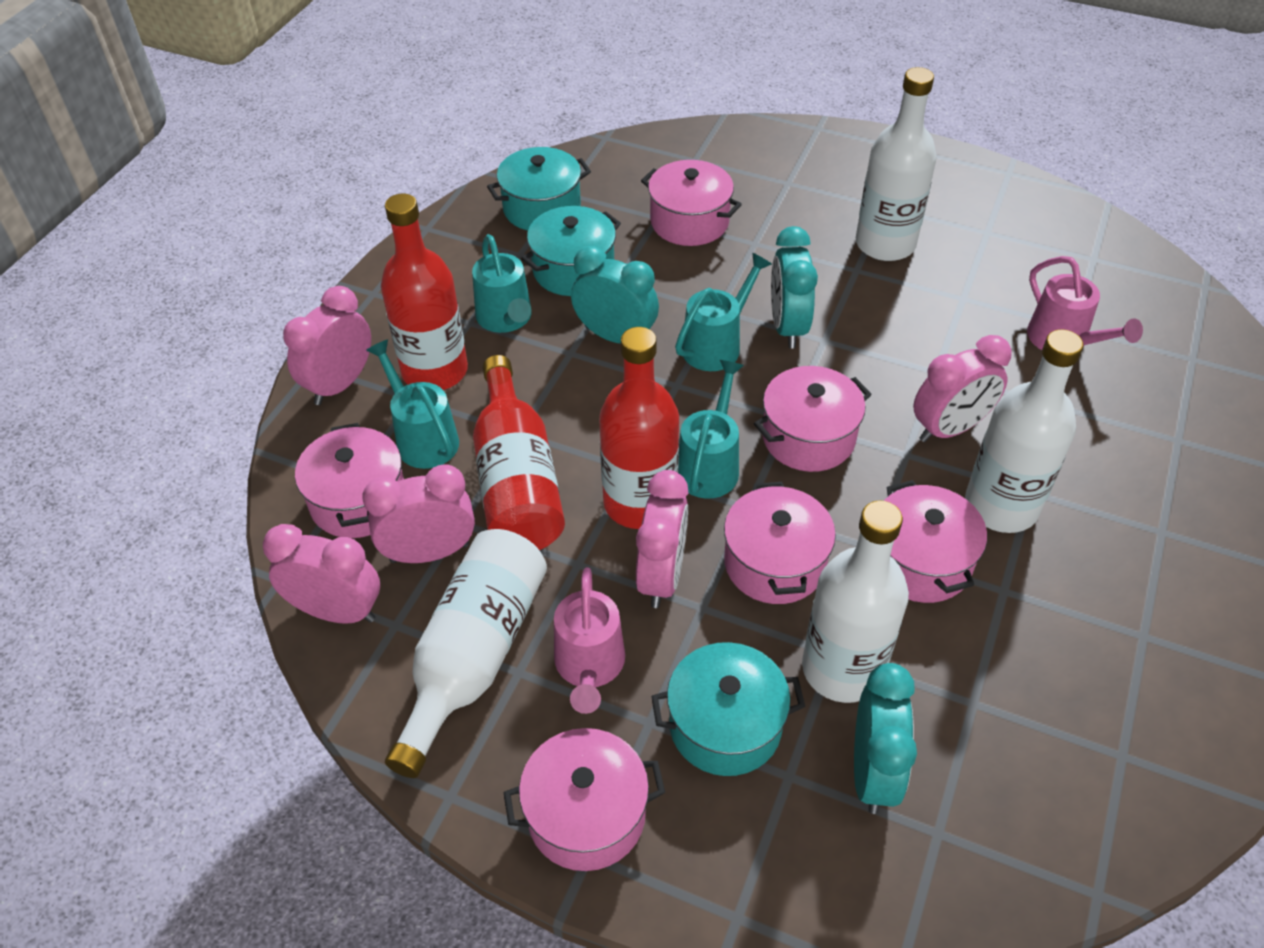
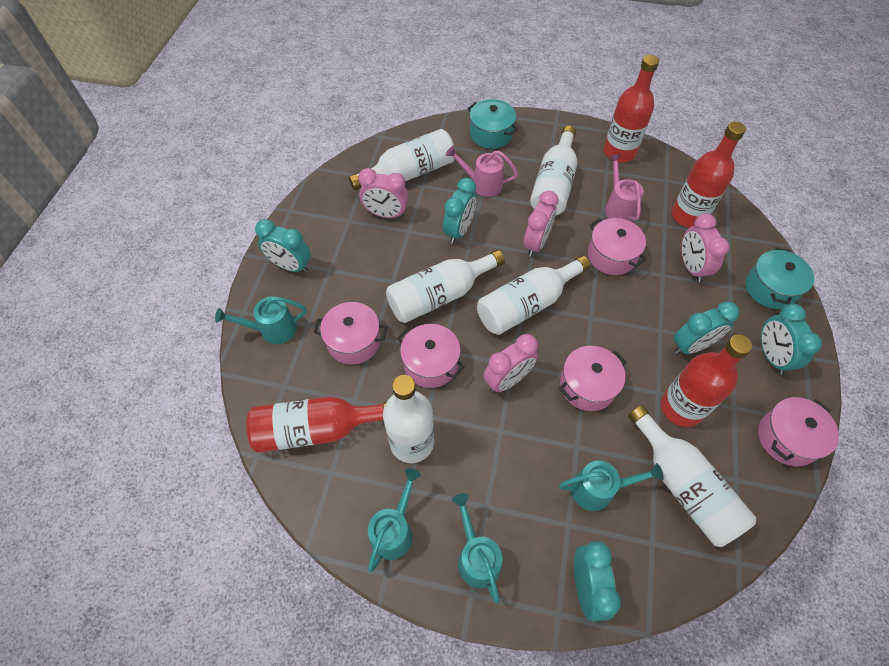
pink clock: 5 -> 4
pink pot: 6 -> 5
red bottle: 3 -> 4
turquoise clock: 3 -> 5
turquoise pot: 3 -> 2
white bottle: 4 -> 6

